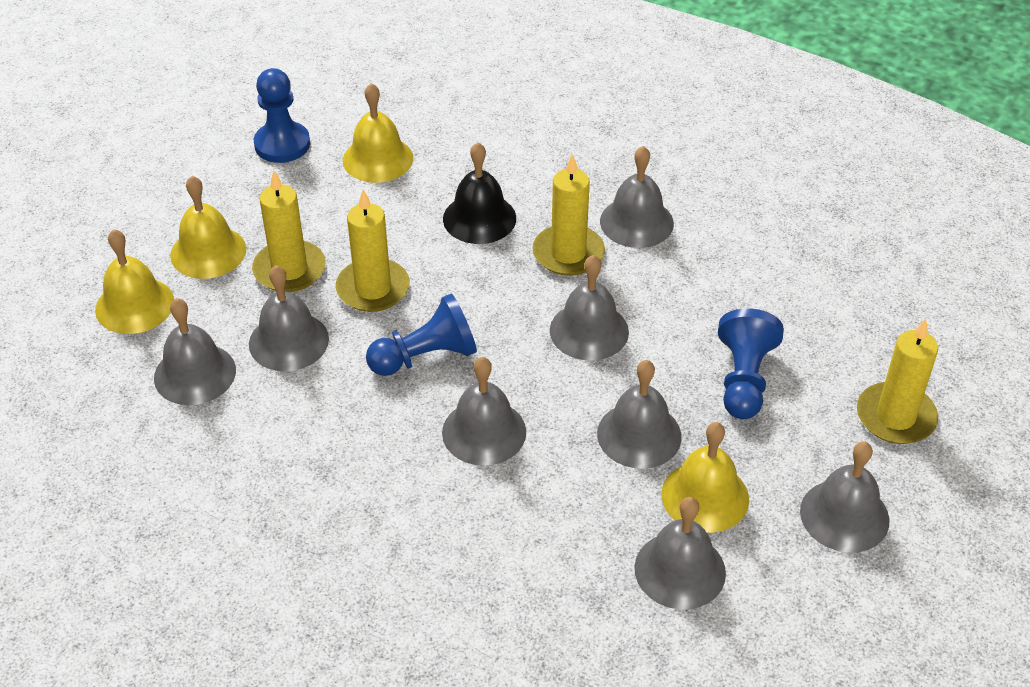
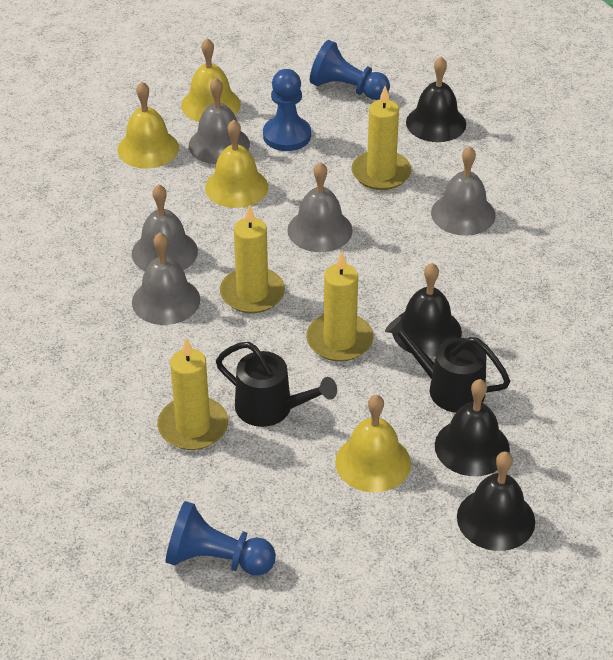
black bell: 1 -> 4
black watering can: 0 -> 2
grey bell: 8 -> 5

